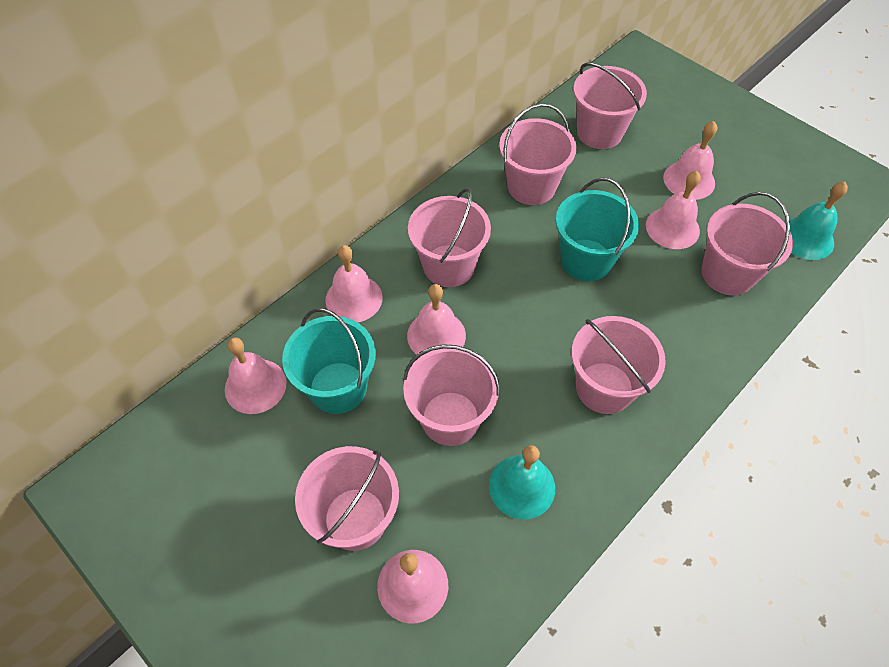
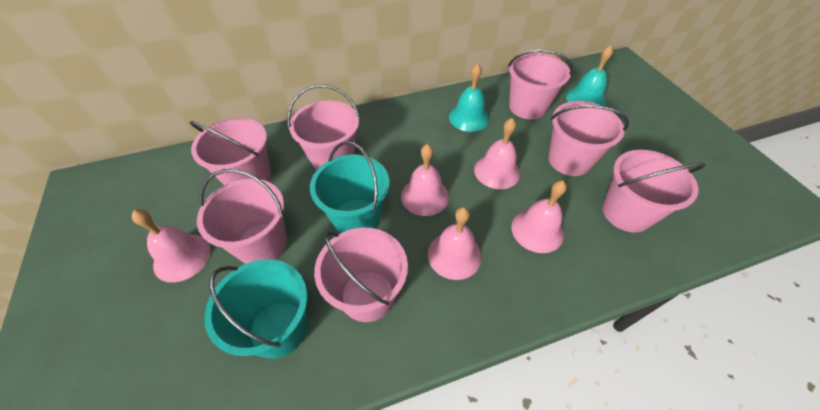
pink bell: 6 -> 5

